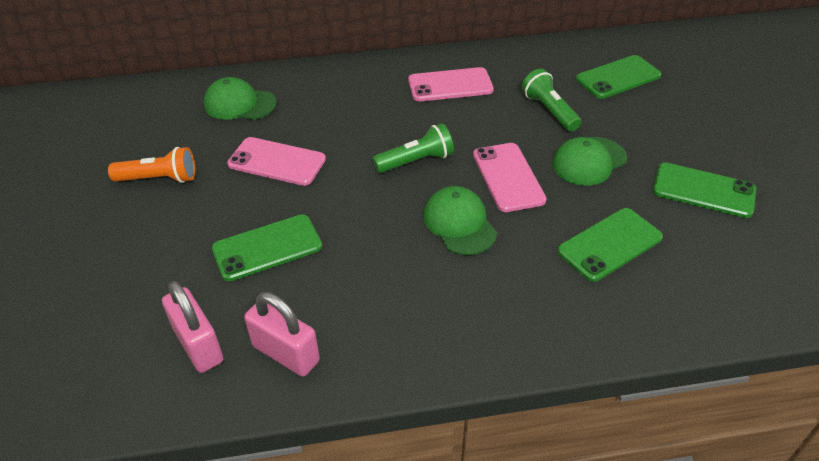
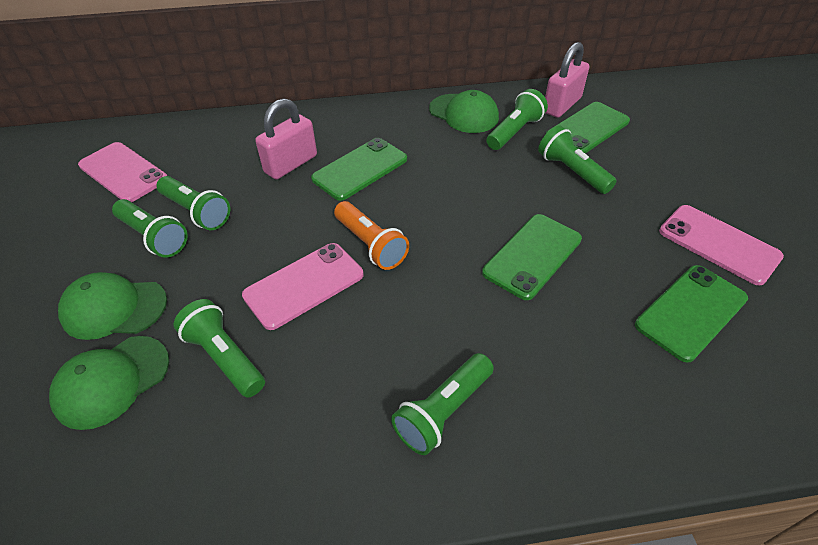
green flashlight: 2 -> 6

